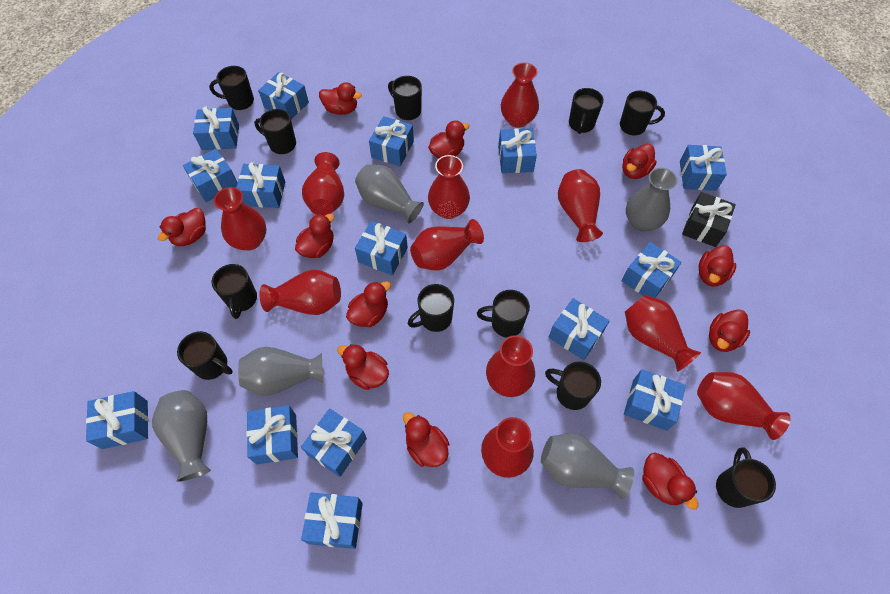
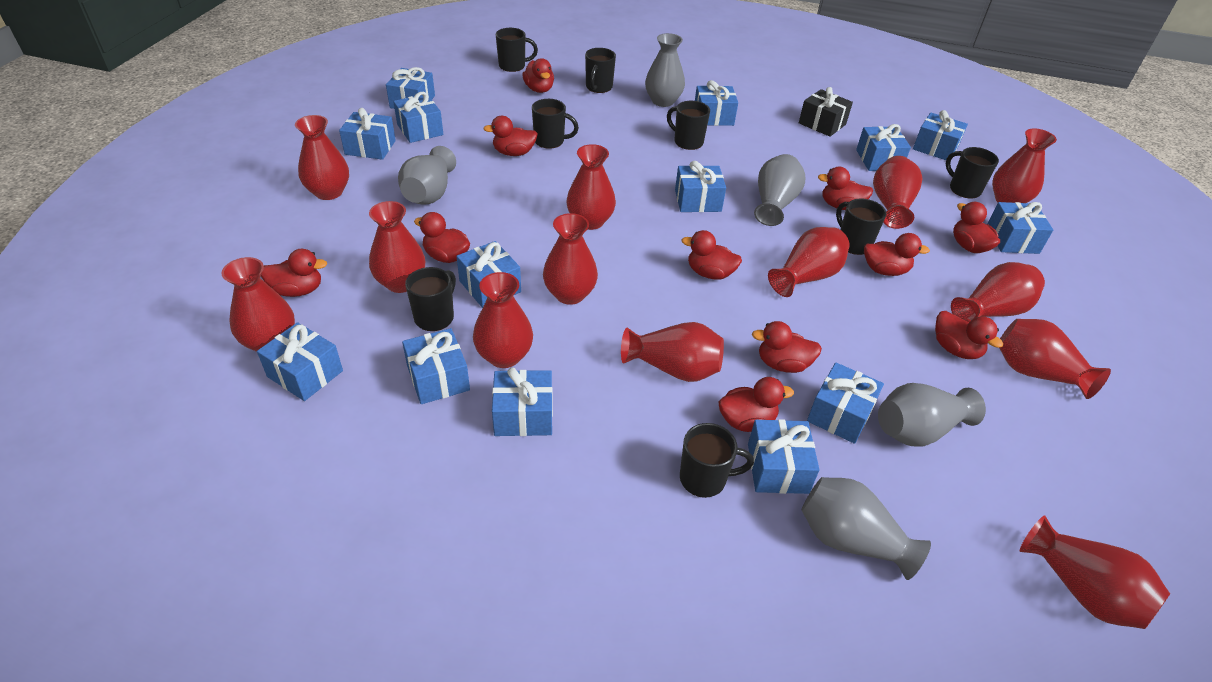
black mug: 11 -> 8
blue gift: 15 -> 14
red vase: 11 -> 13

